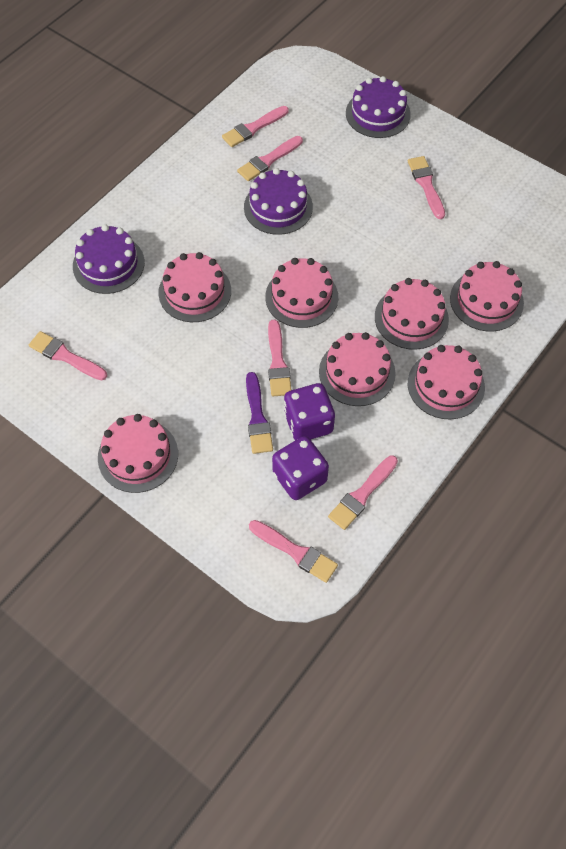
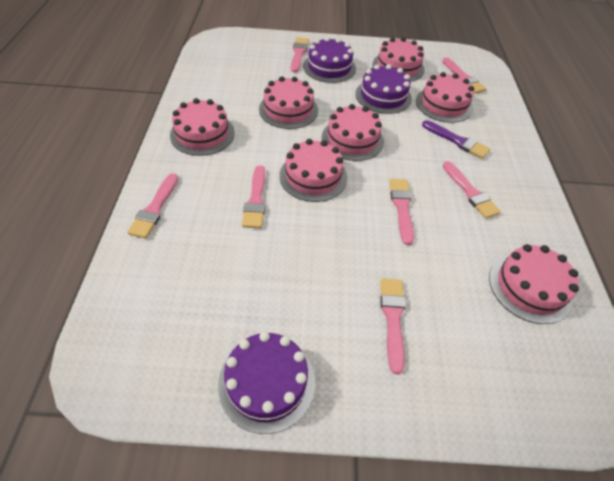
purple dice: 2 -> 0

